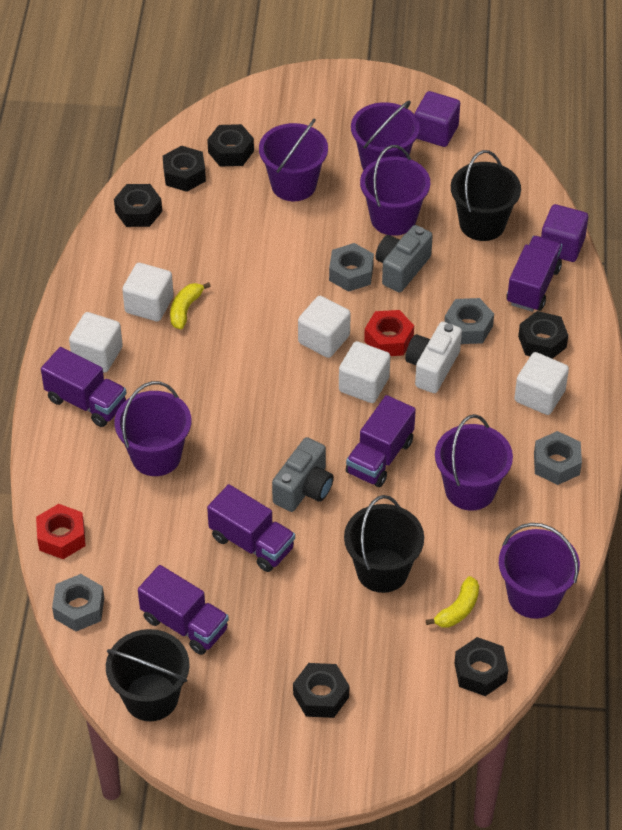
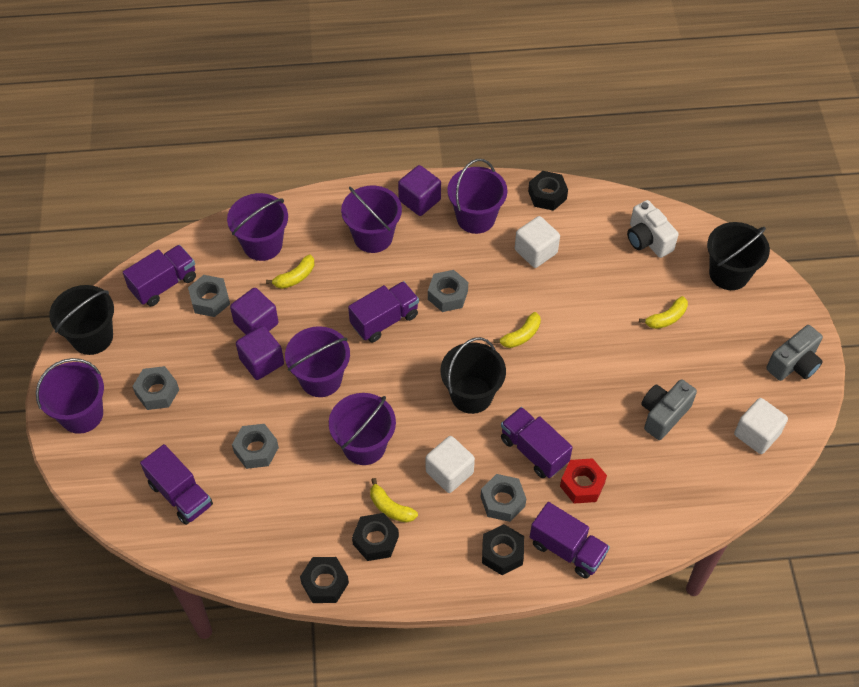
black nut: 6 -> 4
grey nut: 4 -> 5
purple cube: 2 -> 3
red nut: 2 -> 1
white cube: 5 -> 3
yellow banana: 2 -> 4

